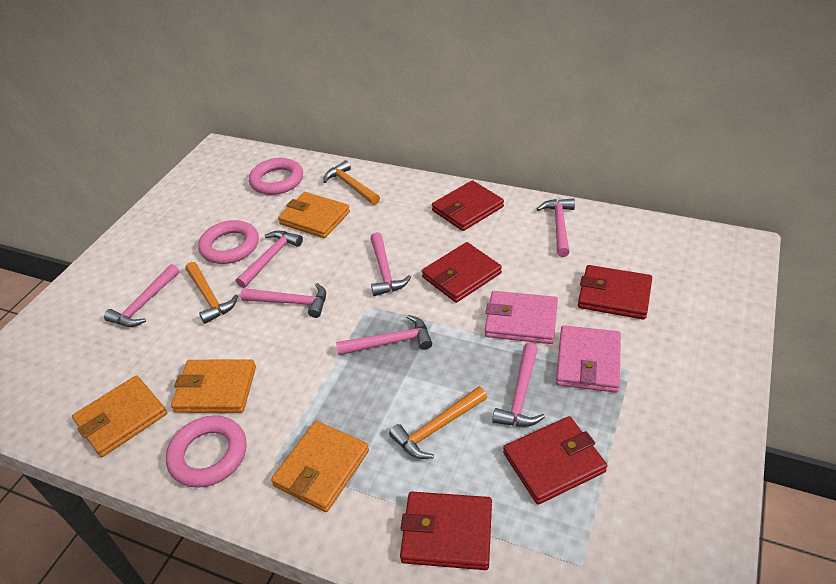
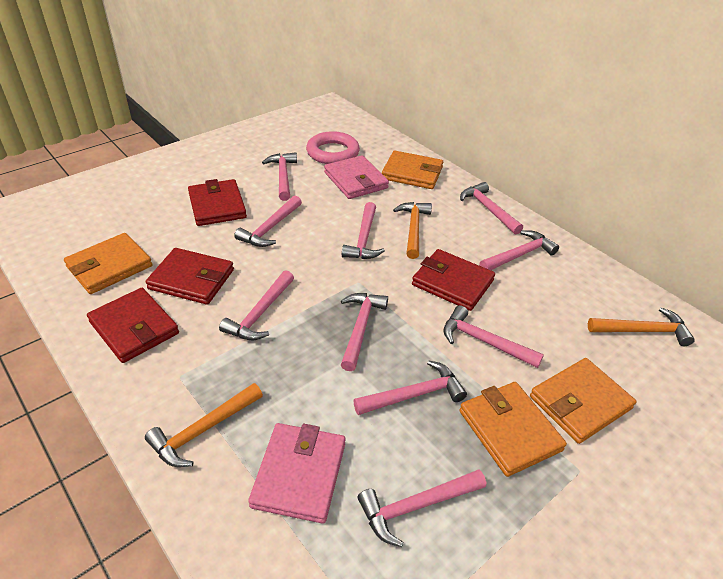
pink hammer: 7 -> 10
pink ring: 3 -> 1
red wallet: 5 -> 4

